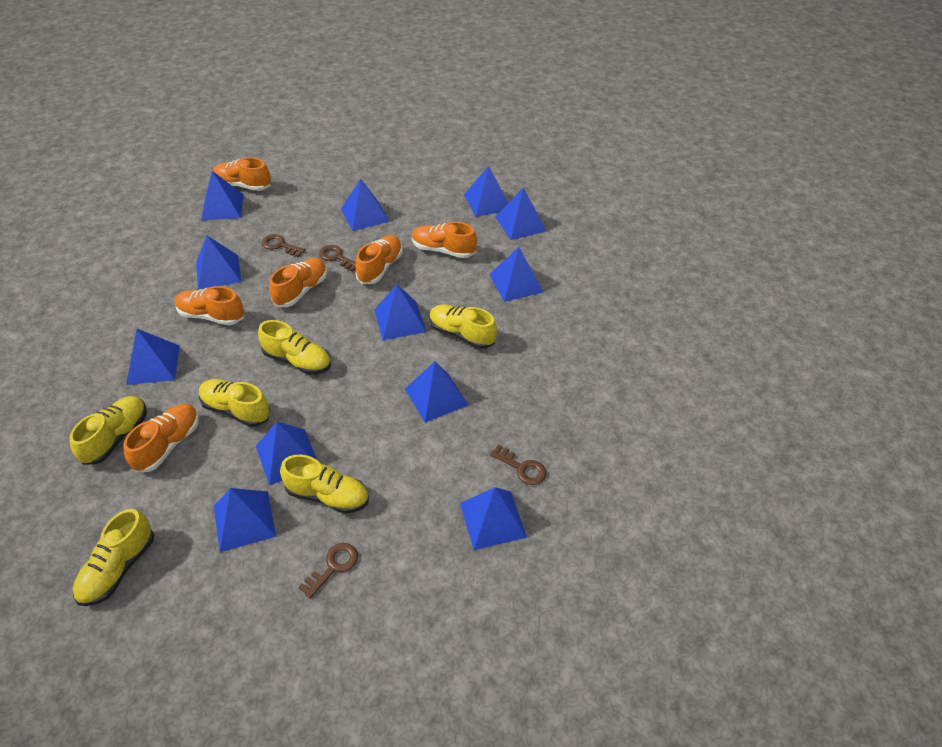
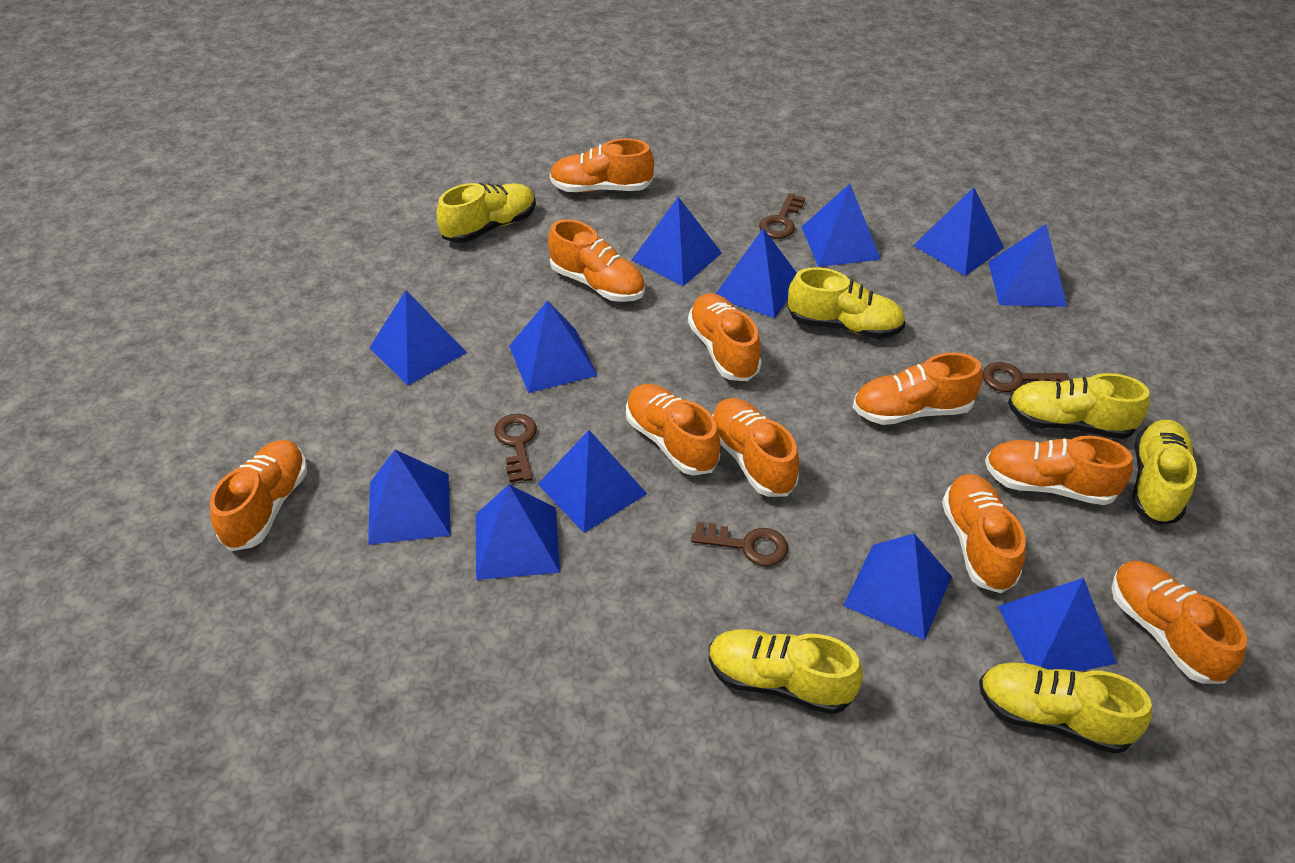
orange shoe: 6 -> 10

